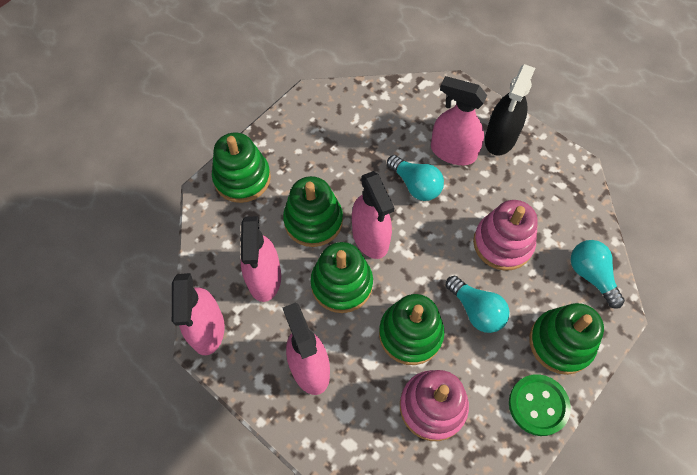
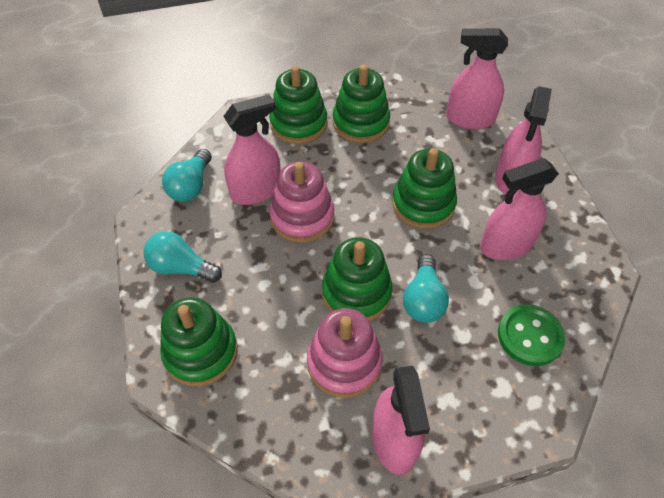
black spray bottle: 1 -> 0

